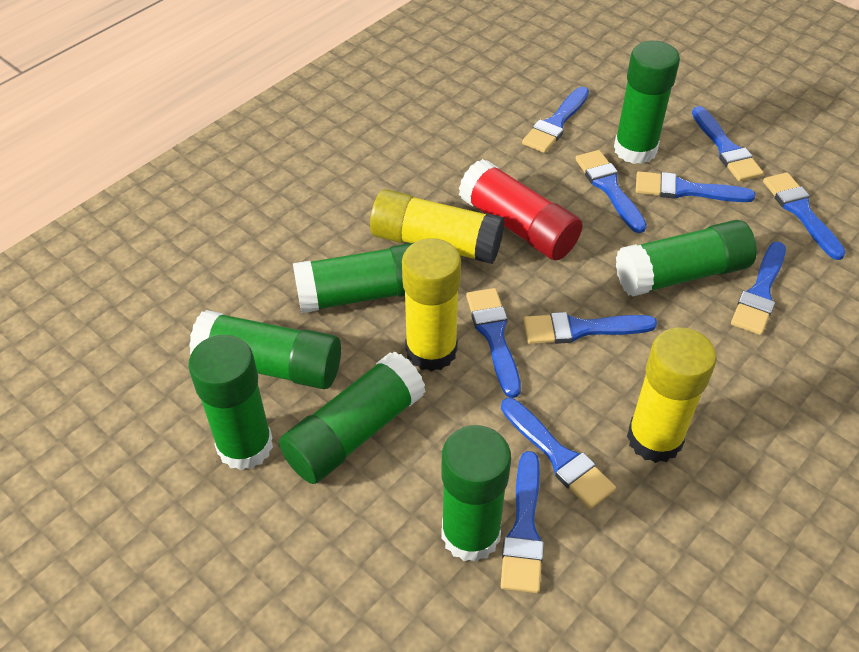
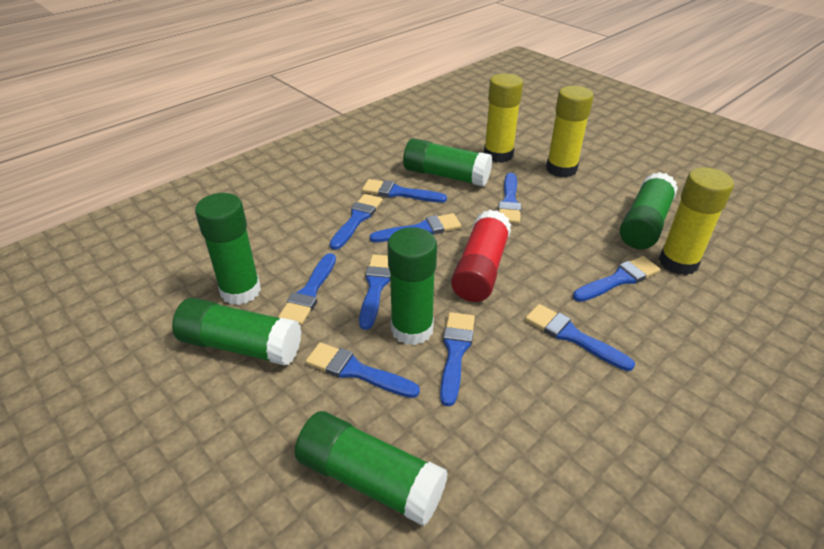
green glue stick: 7 -> 6

